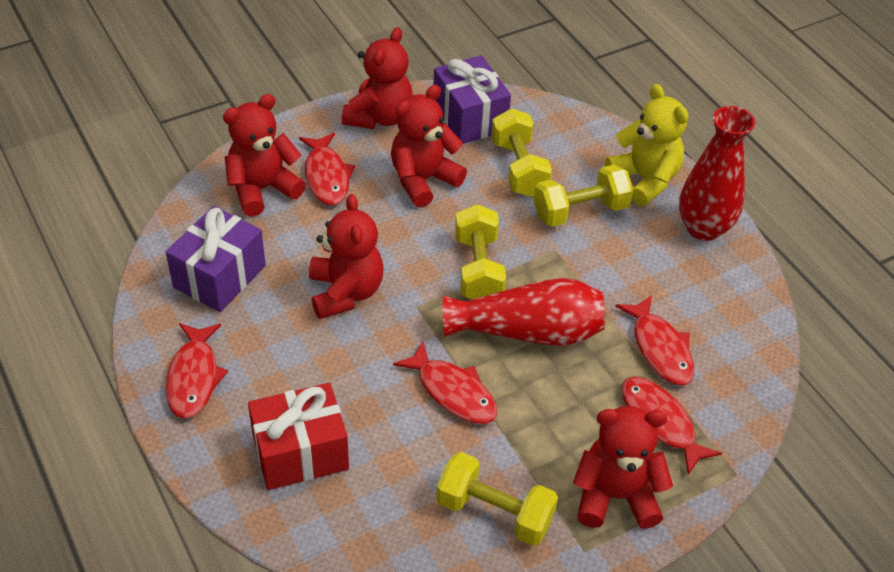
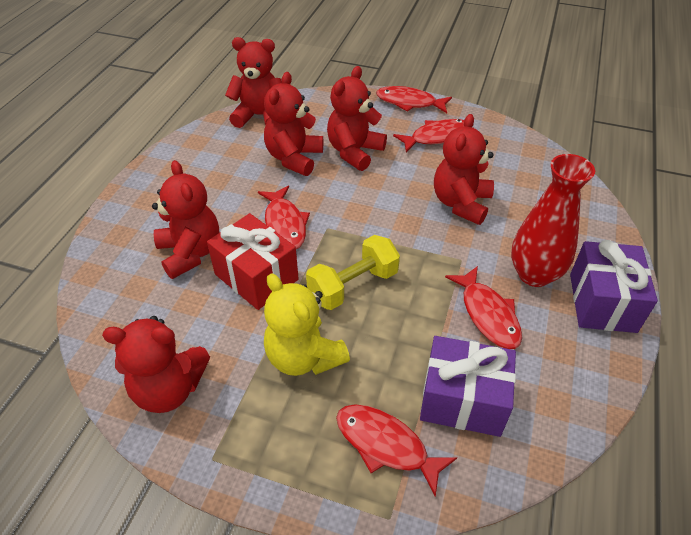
red teddy bear: 5 -> 6
red vase: 2 -> 1
yellow dumbbell: 4 -> 1

